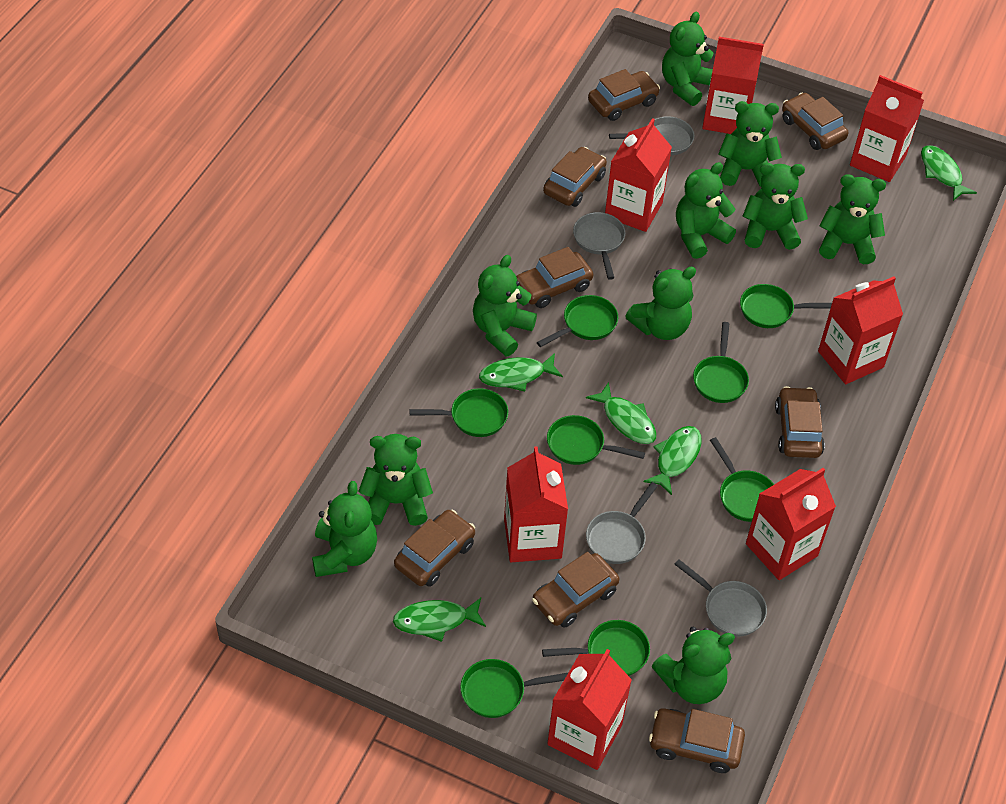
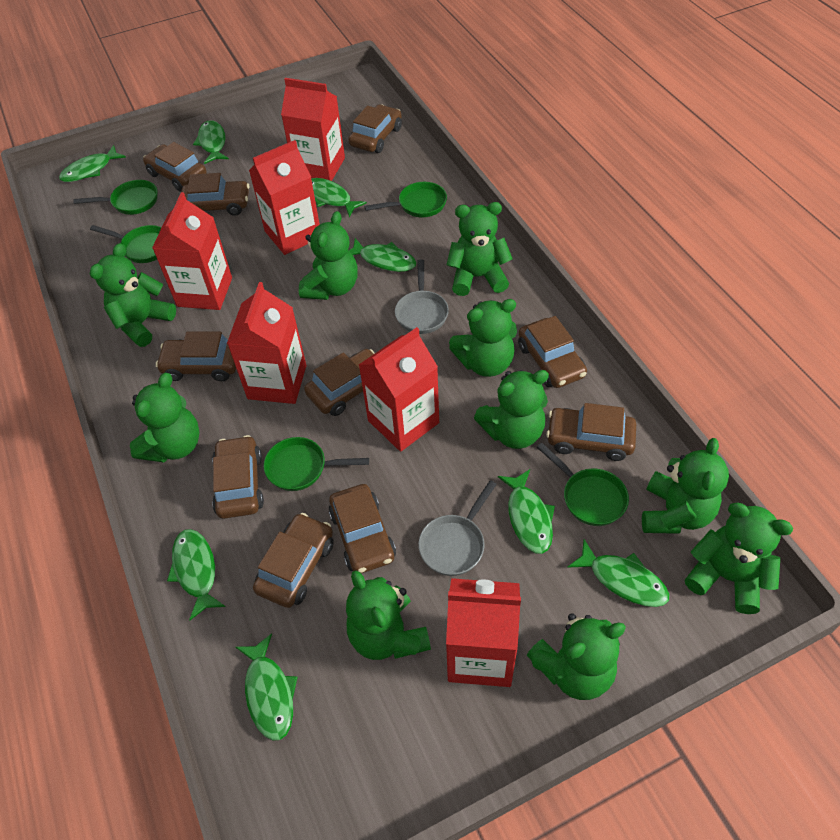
brown car: 8 -> 10
green fish: 5 -> 8
green pan: 8 -> 5
grey pan: 4 -> 2
red carton: 7 -> 6

